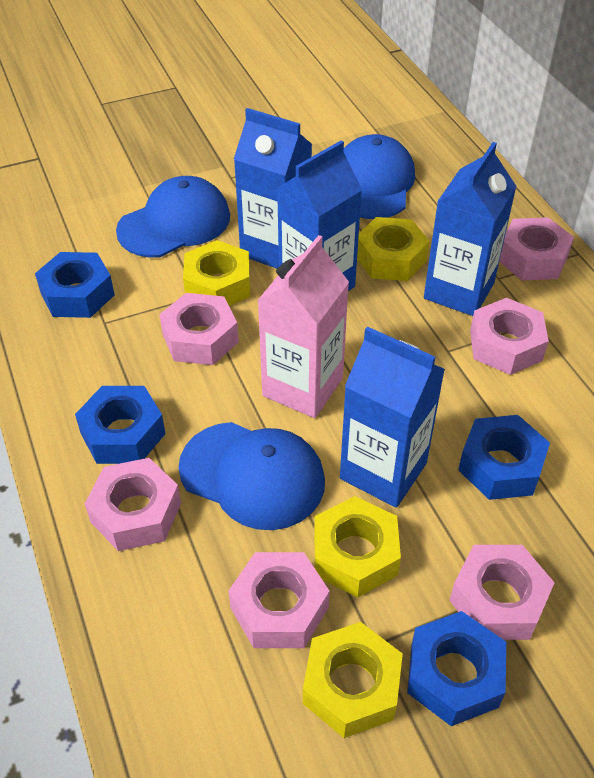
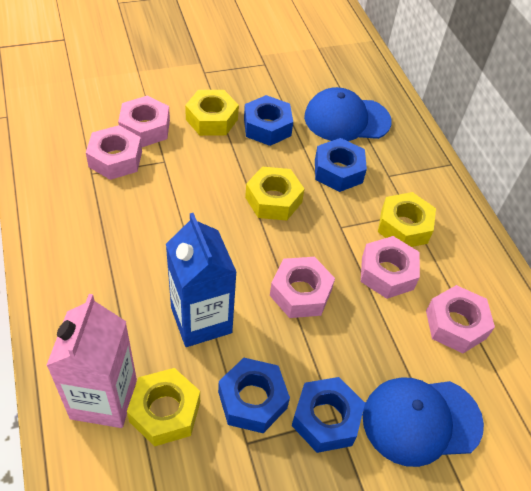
blue cap: 3 -> 2
blue carton: 4 -> 1
pink nut: 6 -> 5

